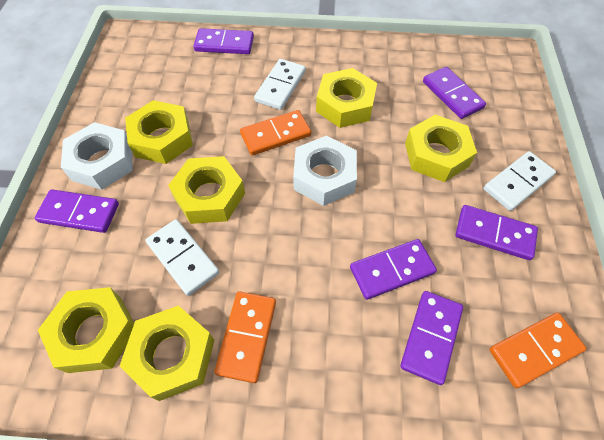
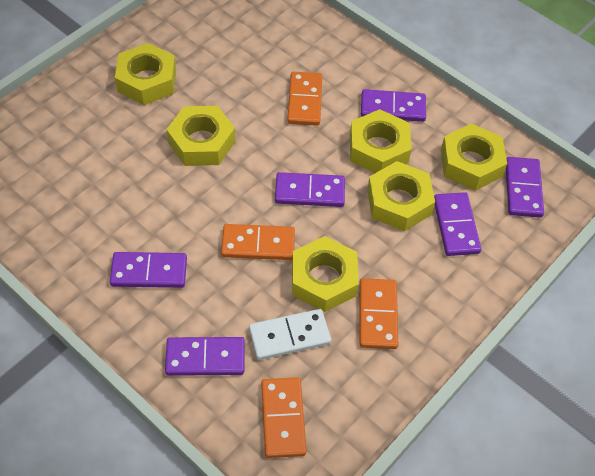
orange domino: 3 -> 4
white domino: 3 -> 1
white nut: 2 -> 0

